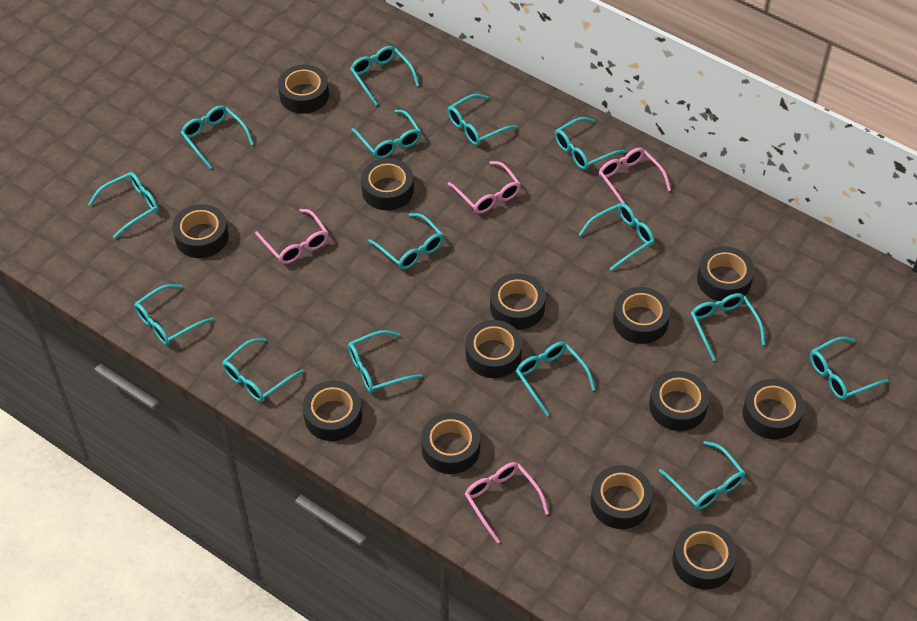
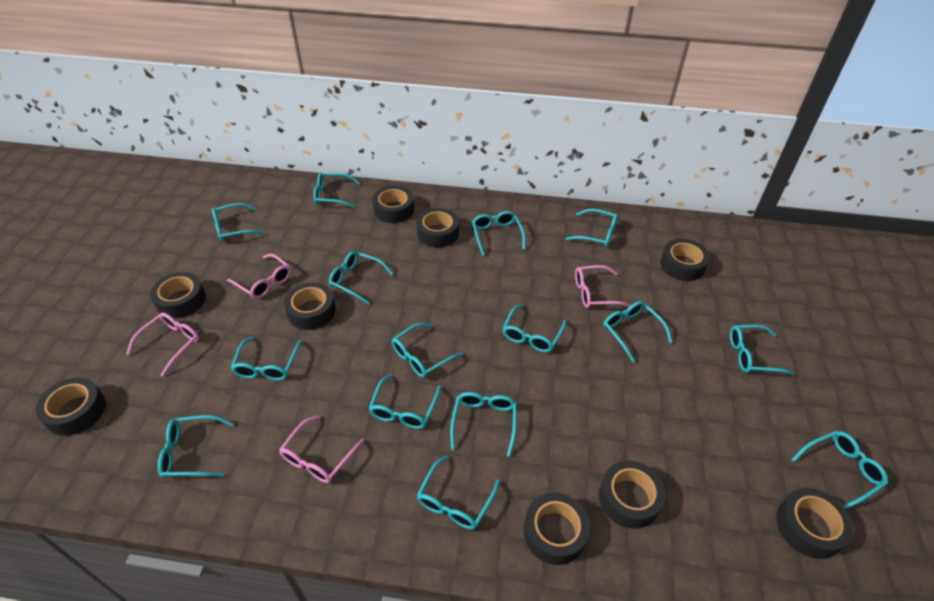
black tape: 13 -> 9

